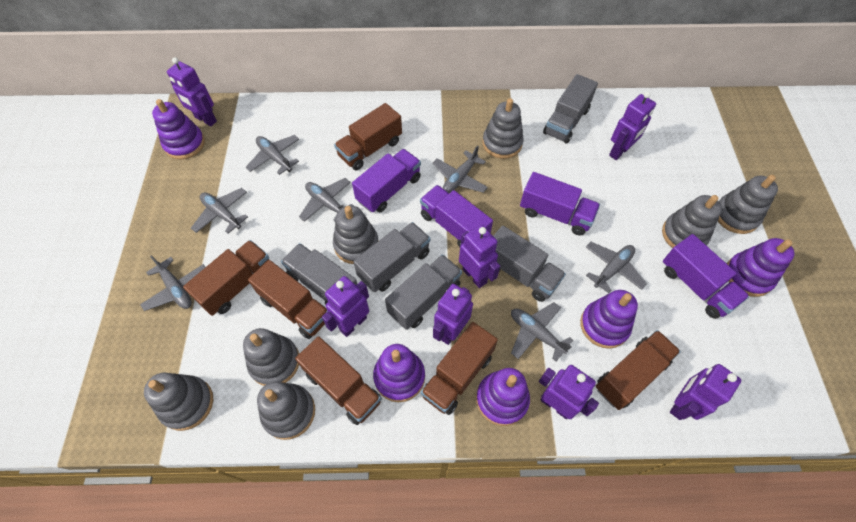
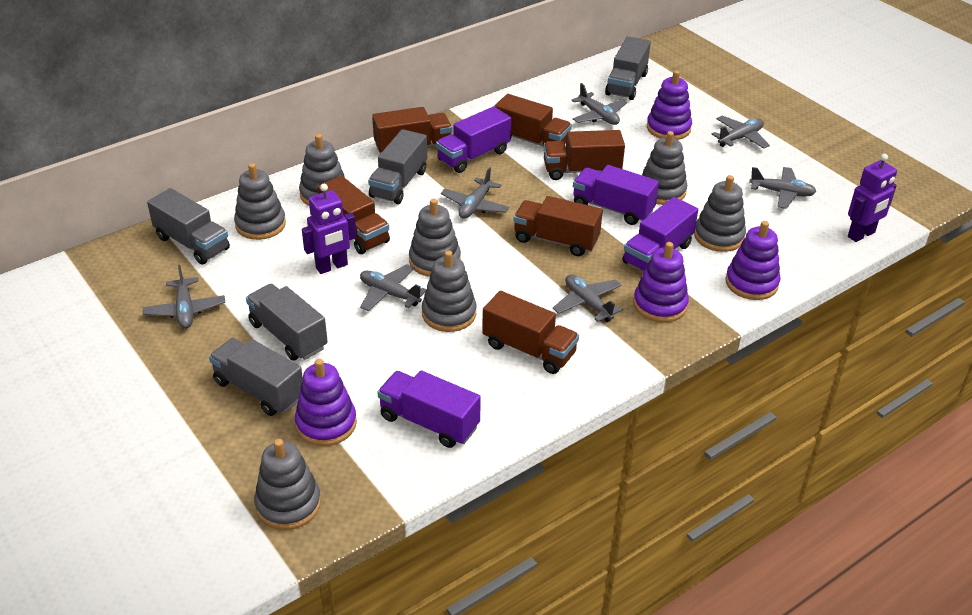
purple robot: 7 -> 2
purple stacking toy: 5 -> 4

